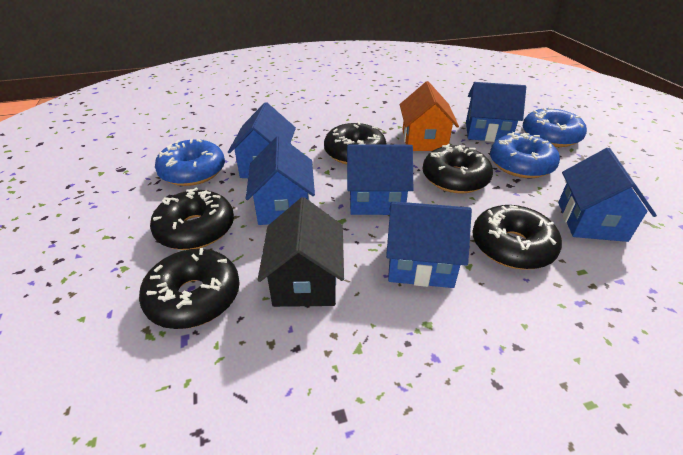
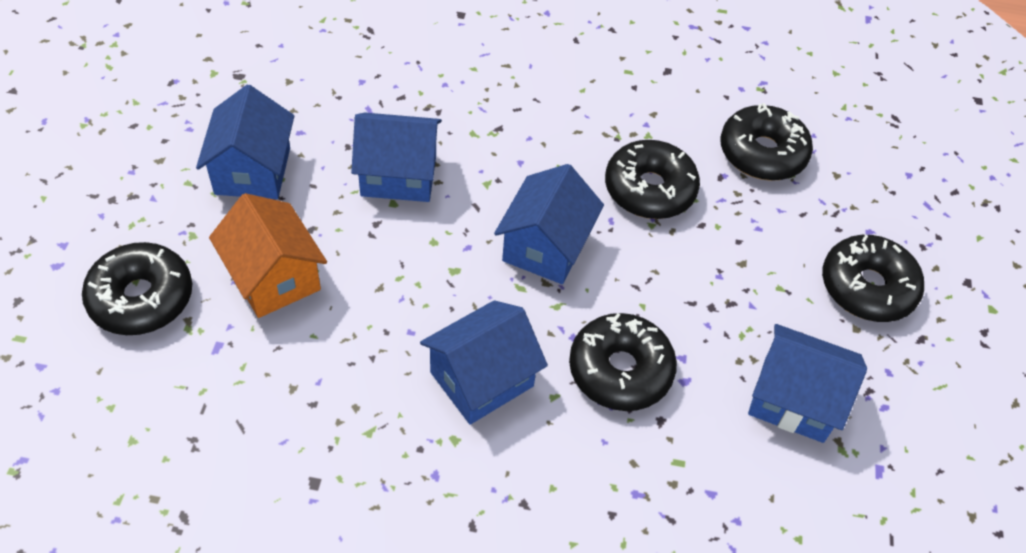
black house: 1 -> 0
blue donut: 3 -> 0
blue house: 6 -> 5

